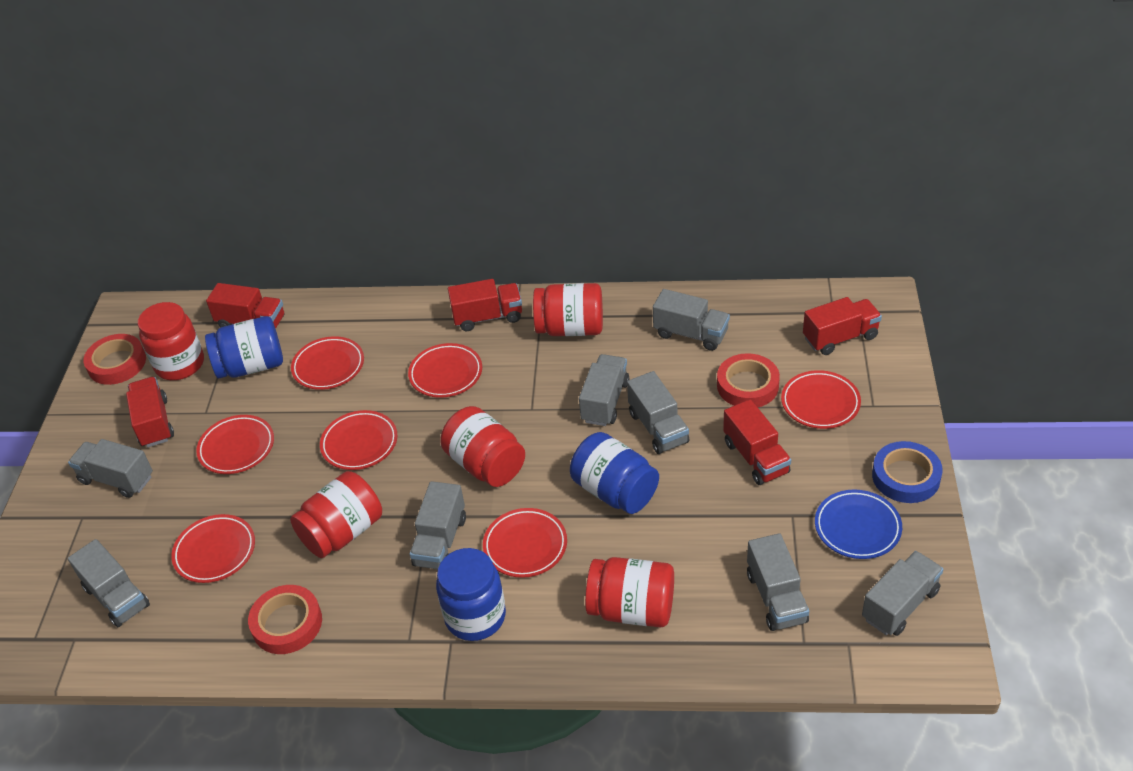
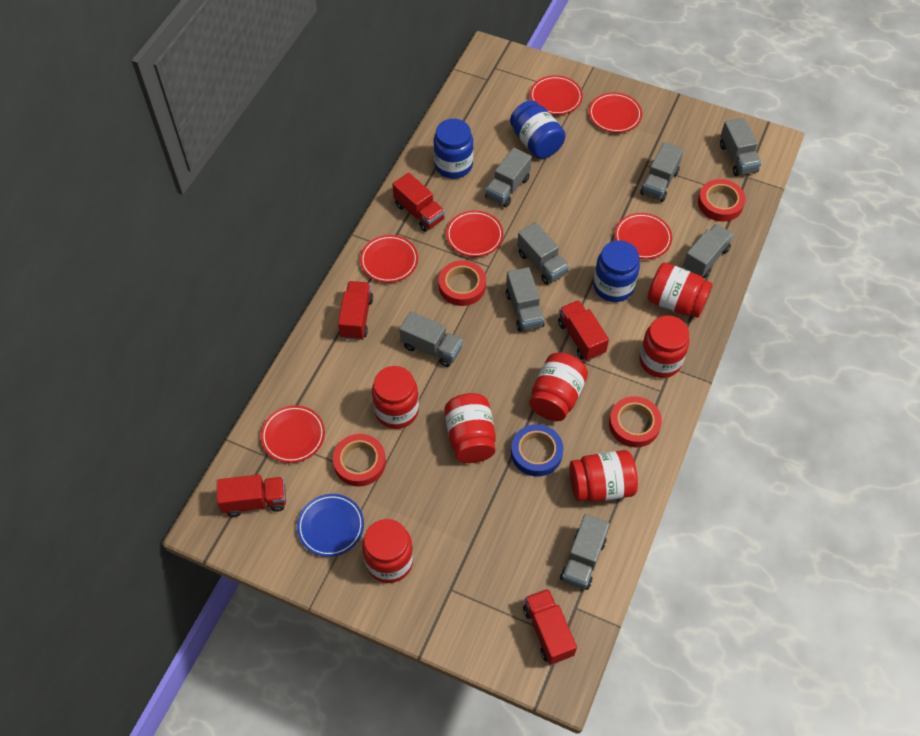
red jar: 5 -> 7
red plate: 7 -> 6
red tape: 3 -> 4

